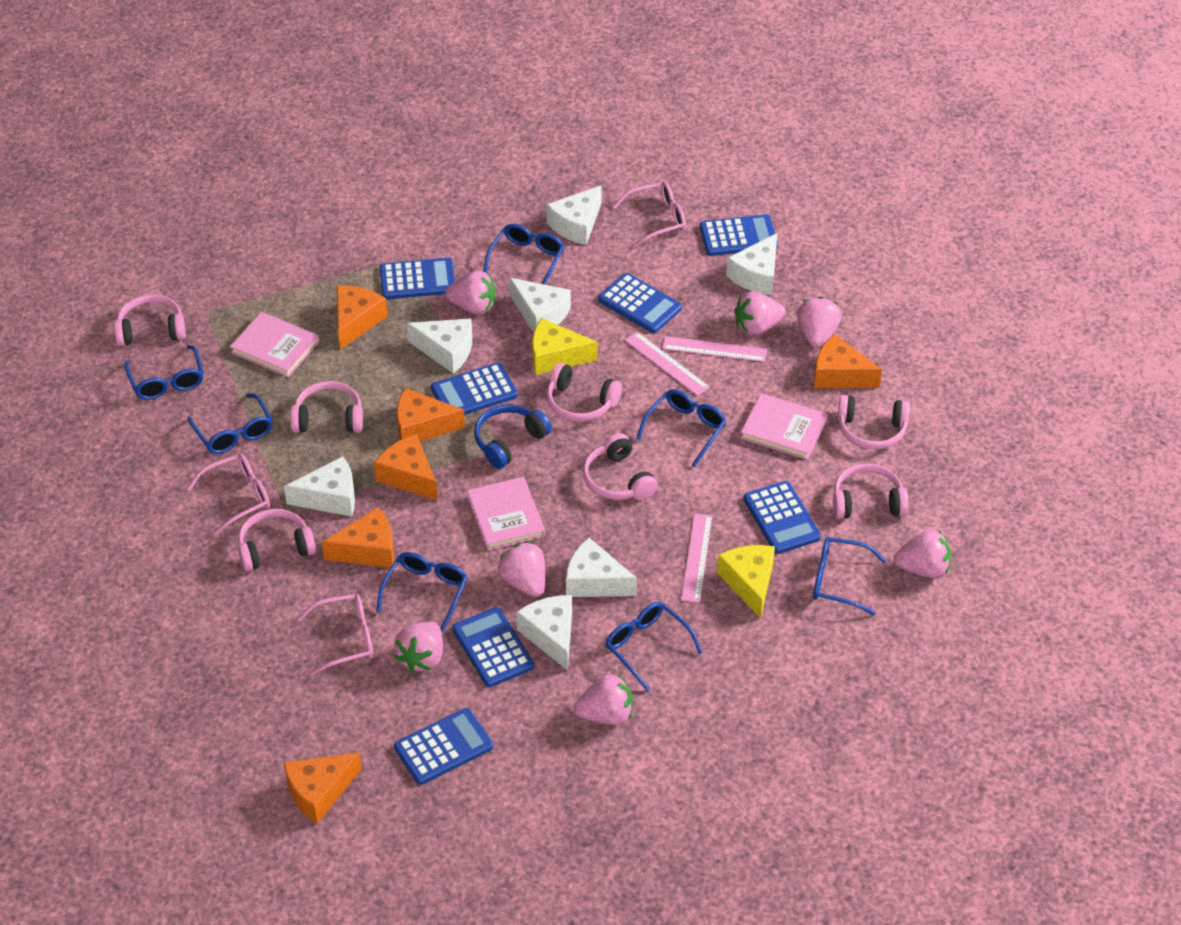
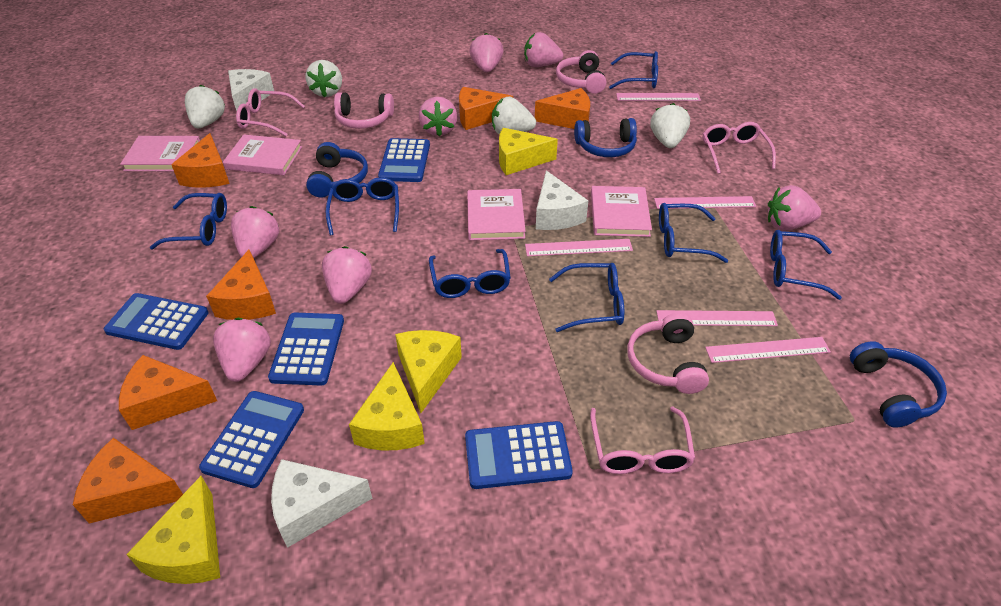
blue calculator: 7 -> 5
blue headphones: 1 -> 3
pink book: 3 -> 4
pink headphones: 7 -> 3
pink ruler: 3 -> 5
white cheese: 7 -> 3
white strawberry: 0 -> 4
yellow cheese: 2 -> 4

